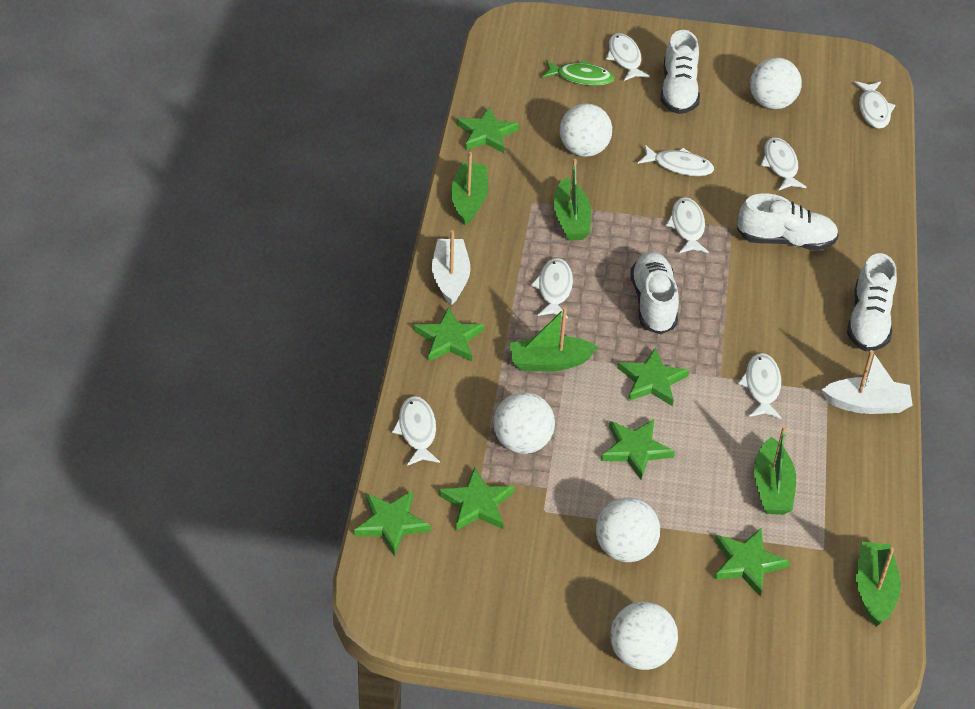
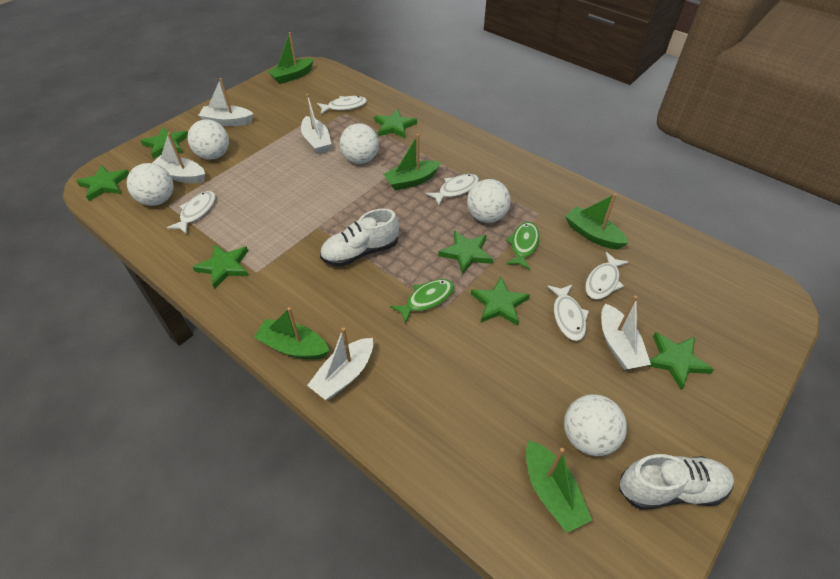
green fish: 1 -> 2
white boat: 2 -> 5
white fish: 8 -> 5
white shoe: 4 -> 2

